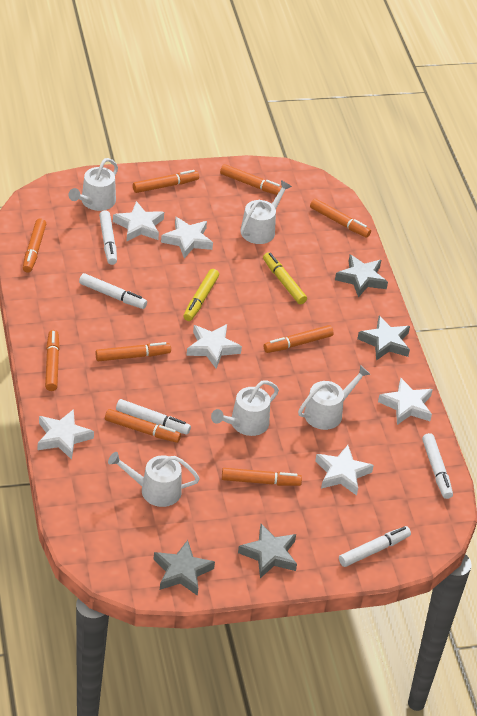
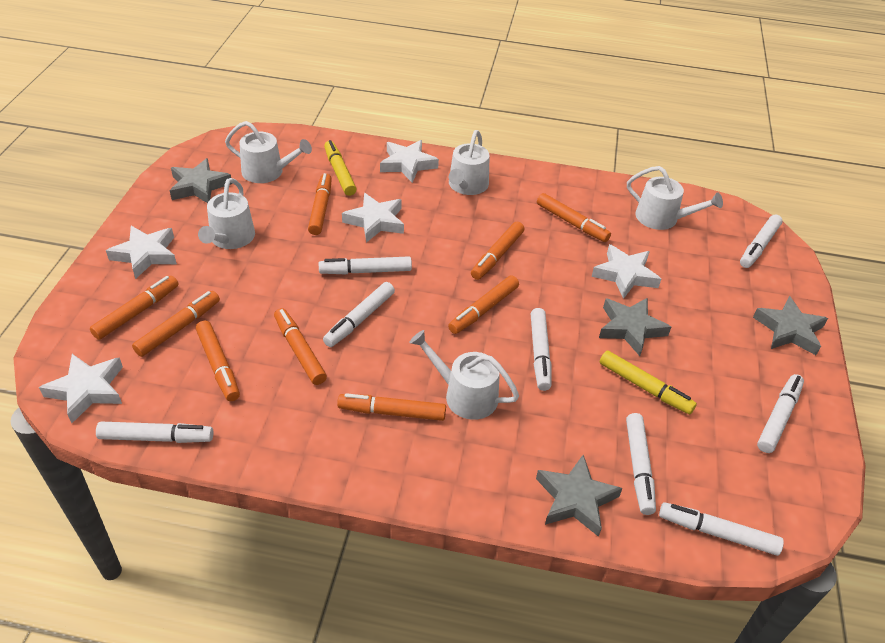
white marker: 5 -> 8
white star: 6 -> 5

